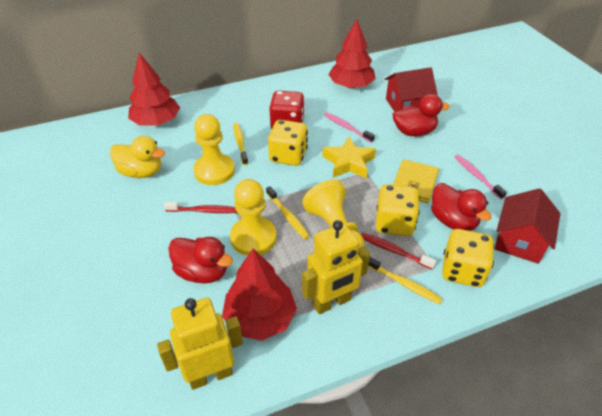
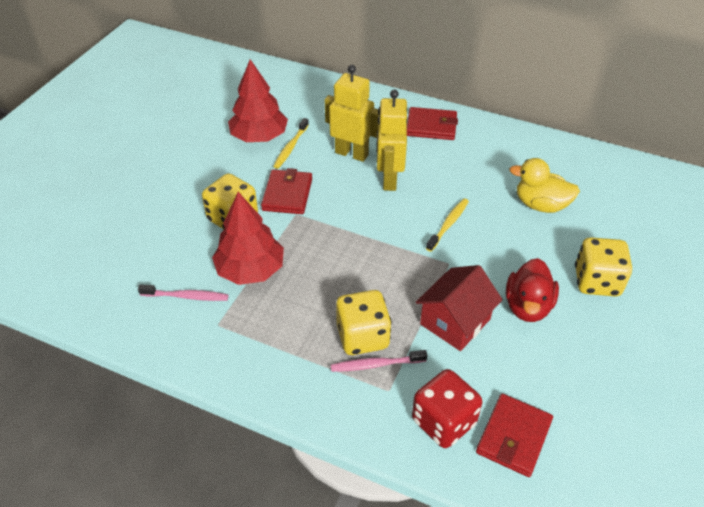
red duck: 3 -> 1
red house: 2 -> 1
red toothbrush: 2 -> 0
red tree: 3 -> 2
red wallet: 0 -> 3
yellow pawn: 3 -> 0
yellow star: 1 -> 0
yellow toothbrush: 3 -> 2
yellow wallet: 1 -> 0

